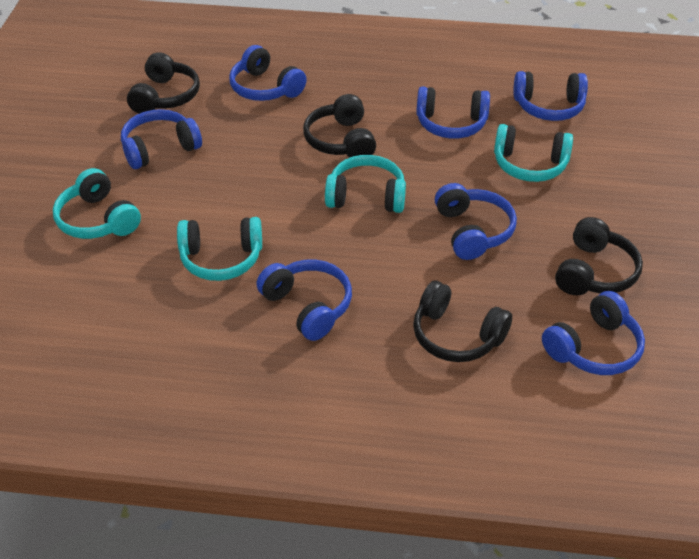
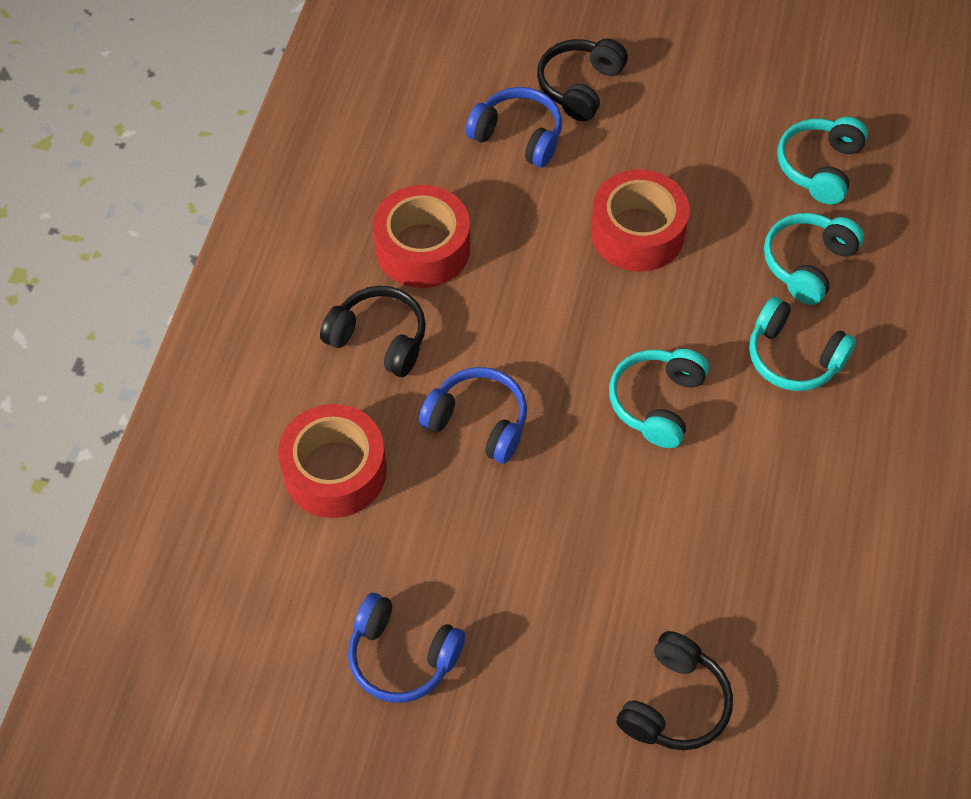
black headphones: 4 -> 3
blue headphones: 7 -> 3
red tape: 0 -> 3

